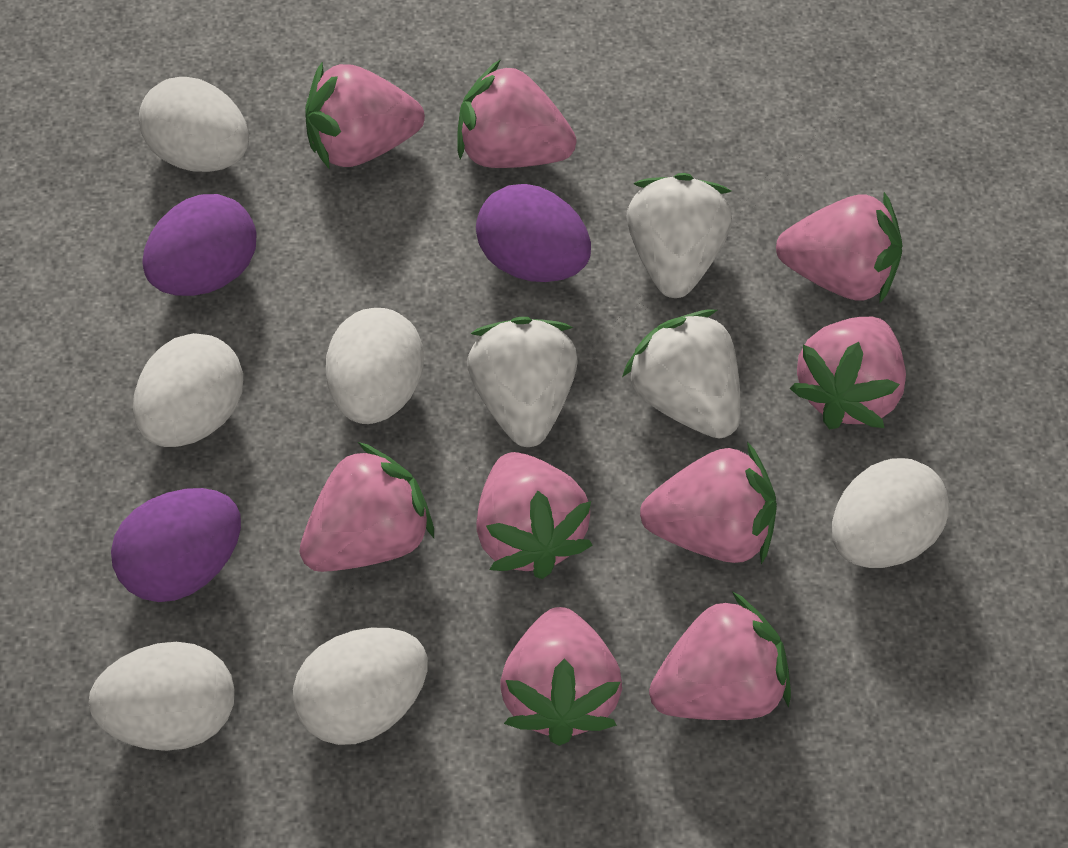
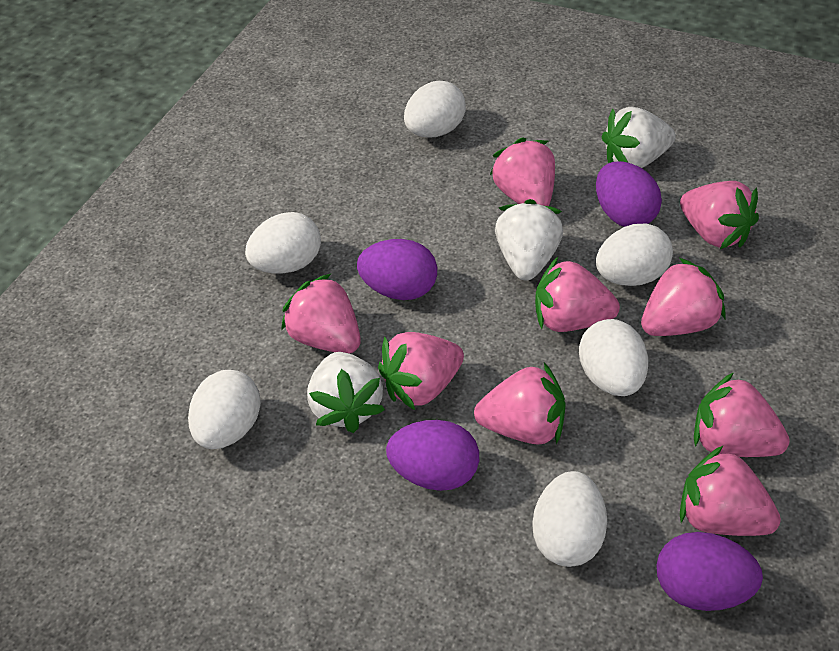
purple egg: 3 -> 4

